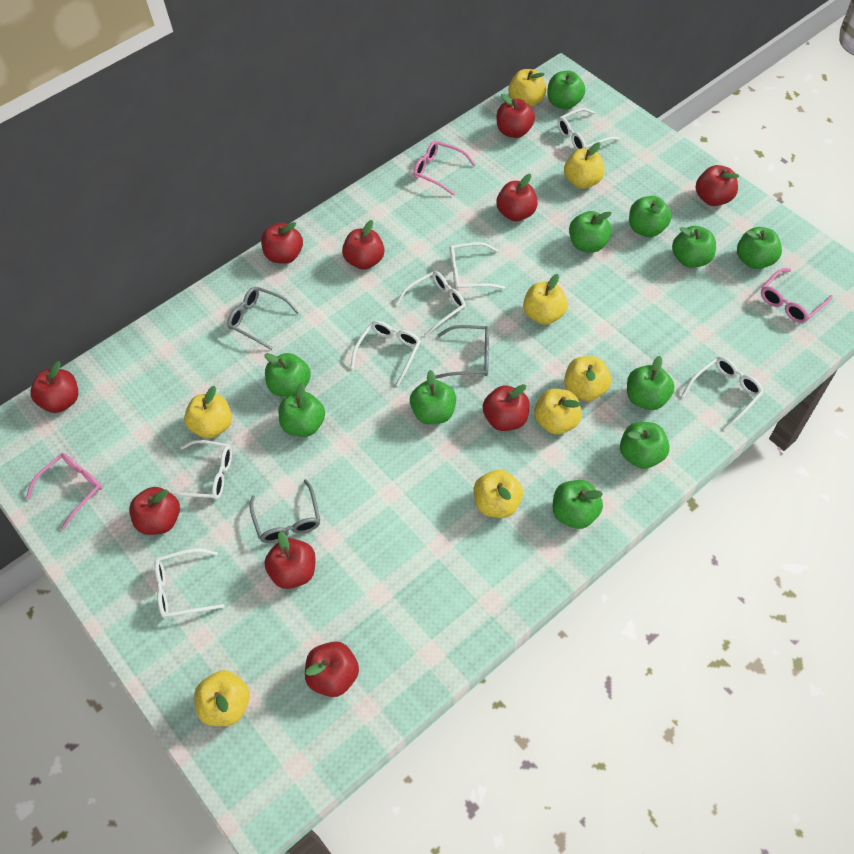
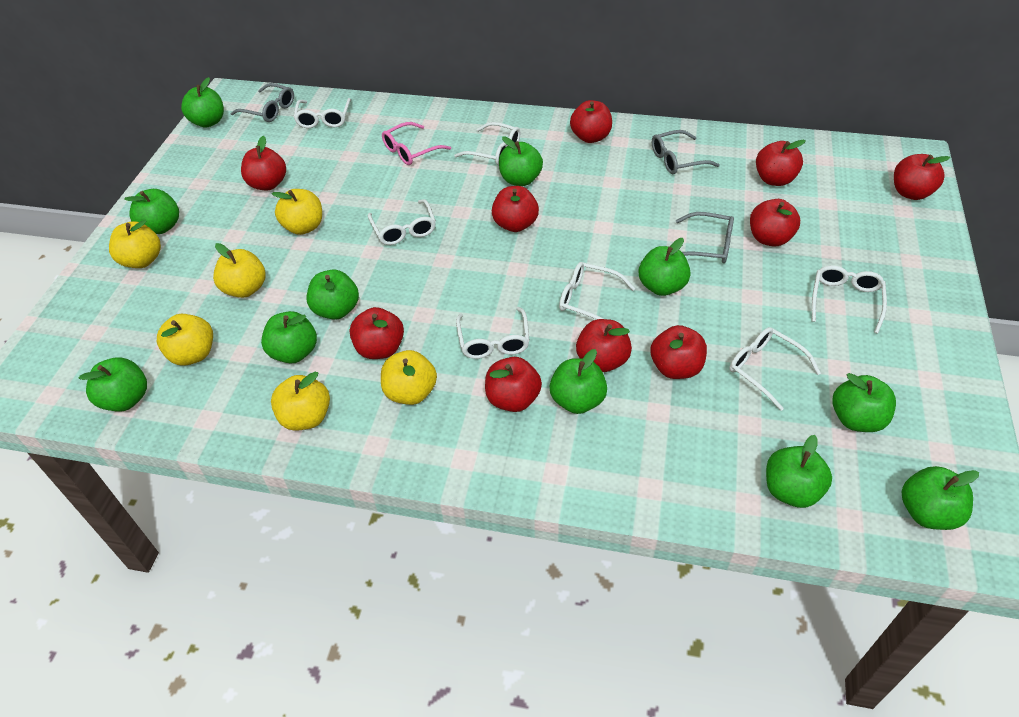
pink glasses: 3 -> 1
yellow apple: 8 -> 6

